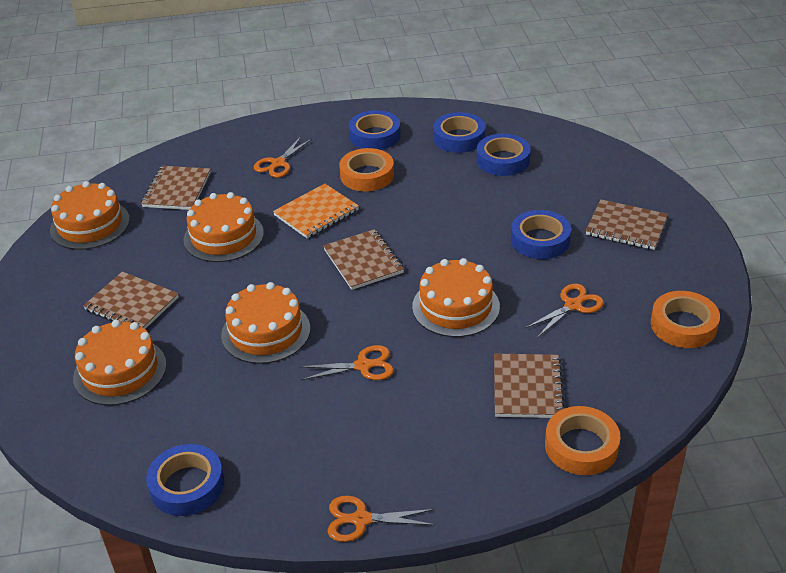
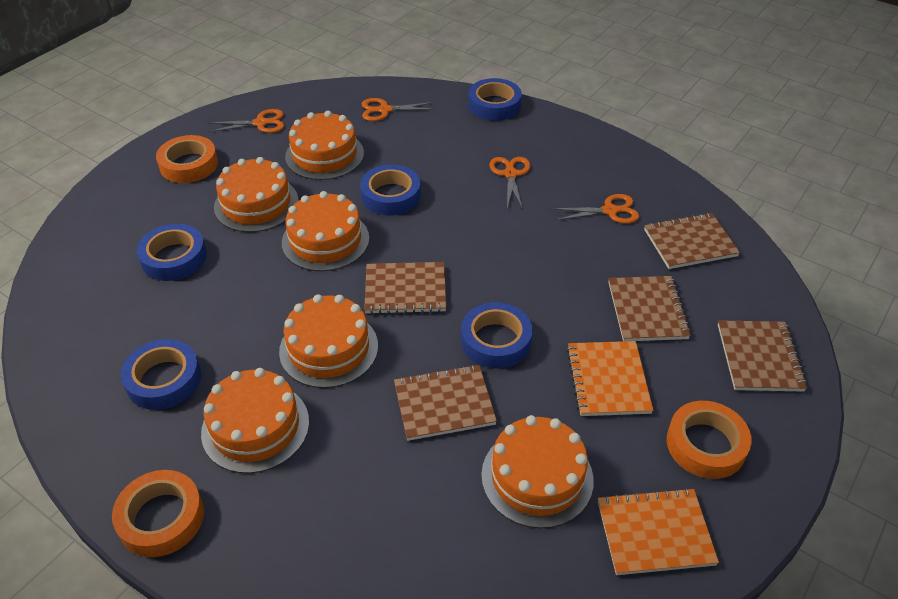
orange cake: 5 -> 6
orange notebook: 1 -> 2

